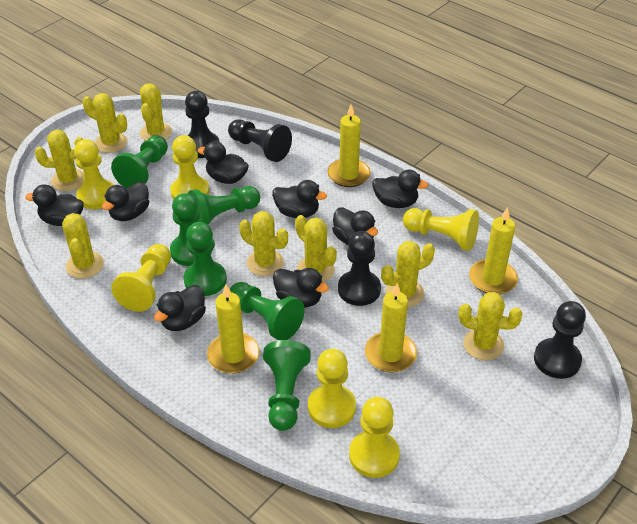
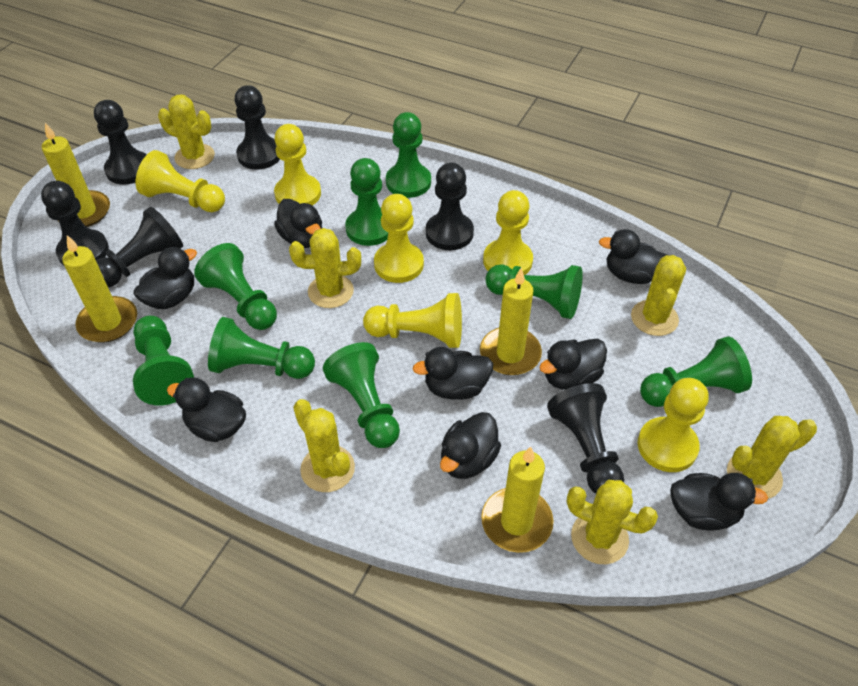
black pawn: 4 -> 6
green pawn: 6 -> 8
yellow cactus: 8 -> 6

